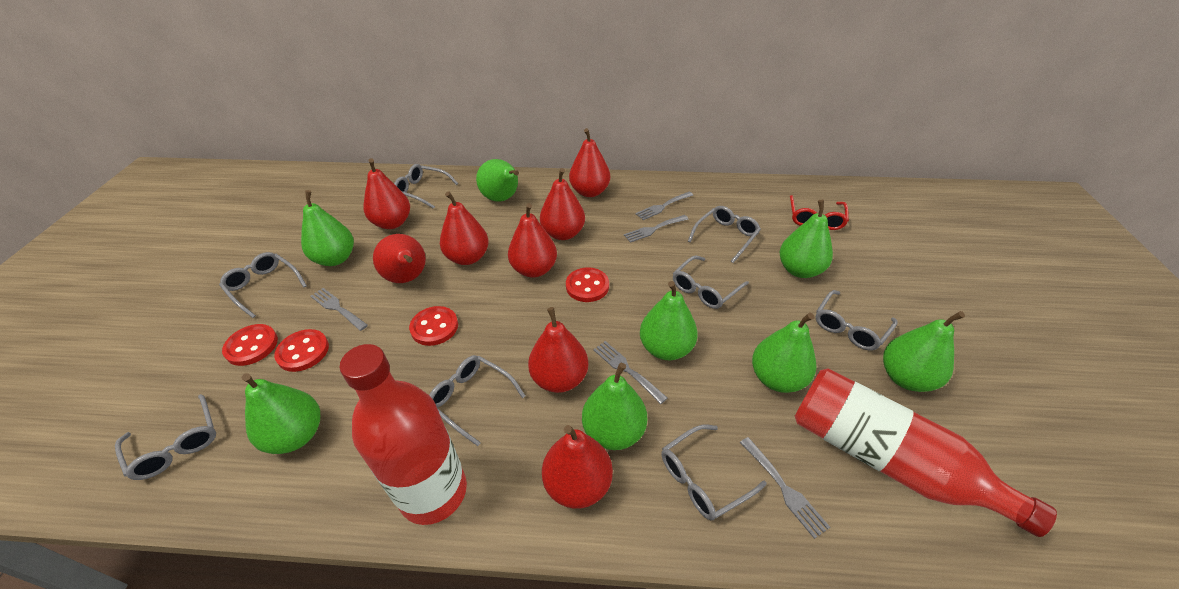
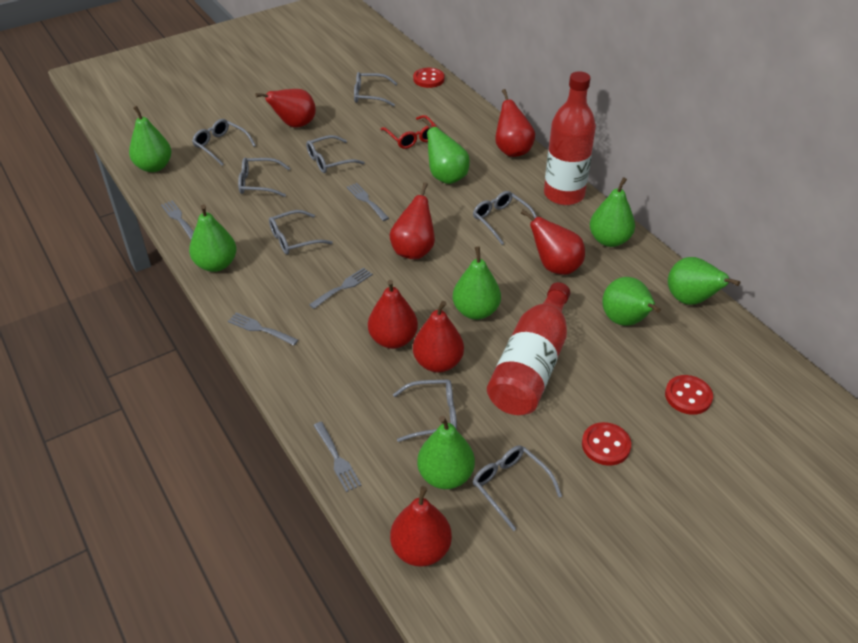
red button: 4 -> 3
red pear: 8 -> 7

